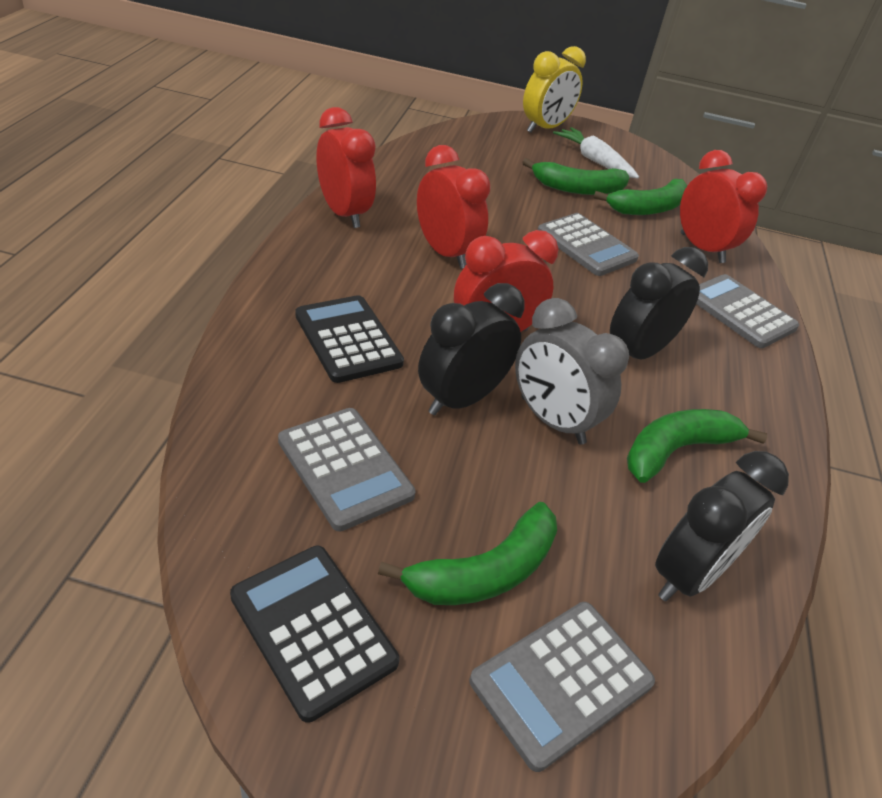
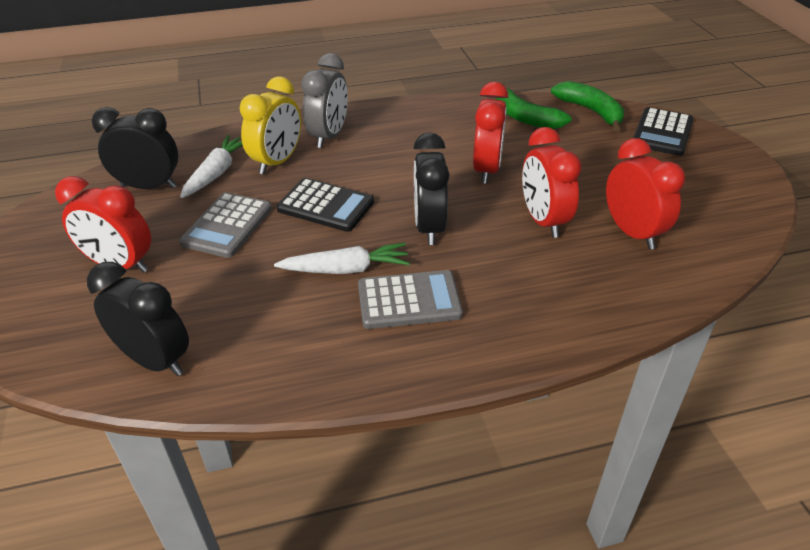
green banana: 4 -> 2
grey calculator: 4 -> 2
white carrot: 1 -> 2

